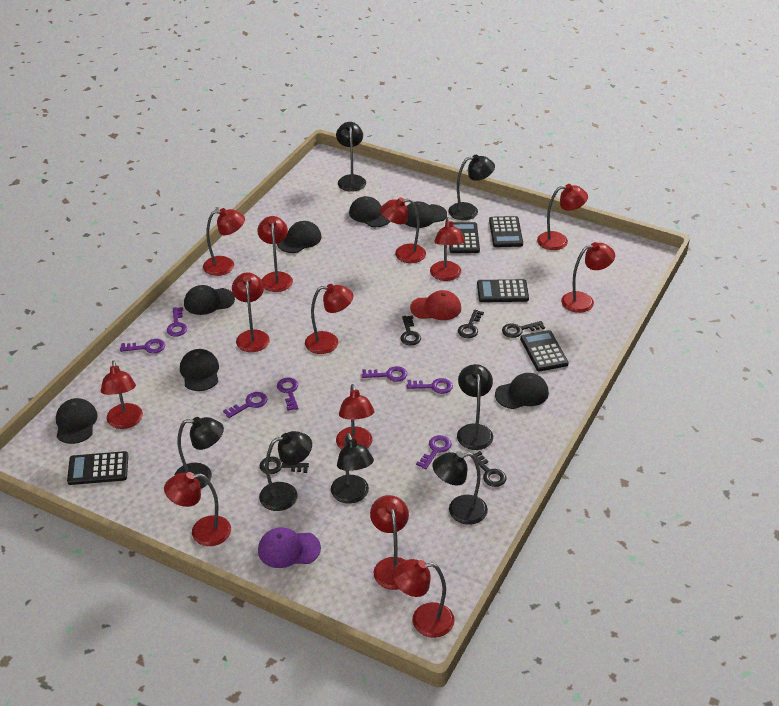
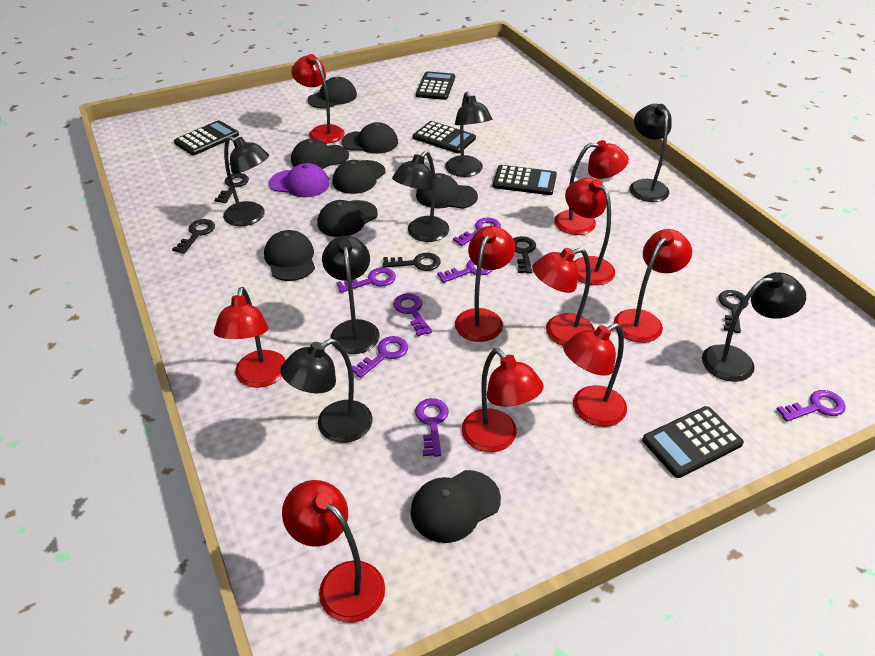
black cap: 7 -> 8
red cap: 1 -> 0
red lamp: 13 -> 10

